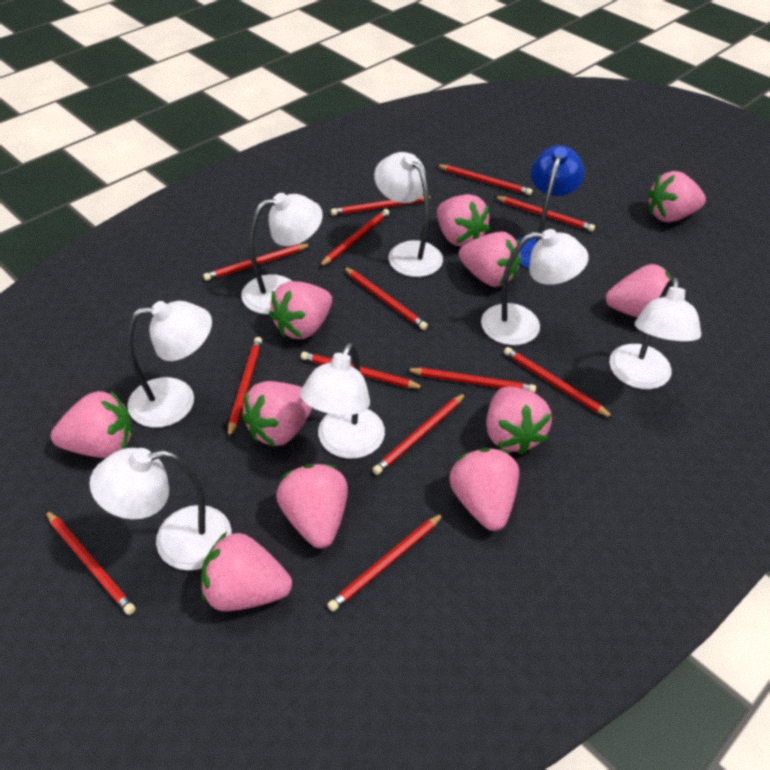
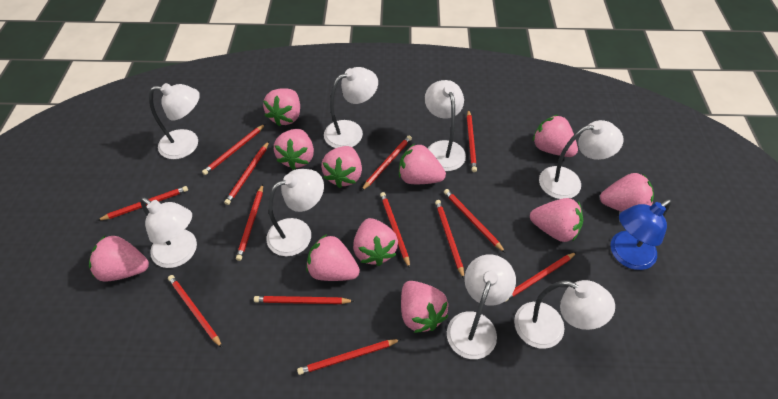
white lamp: 7 -> 8

